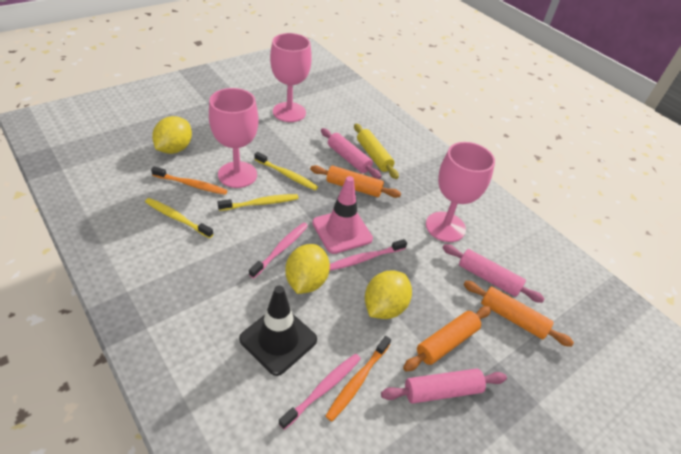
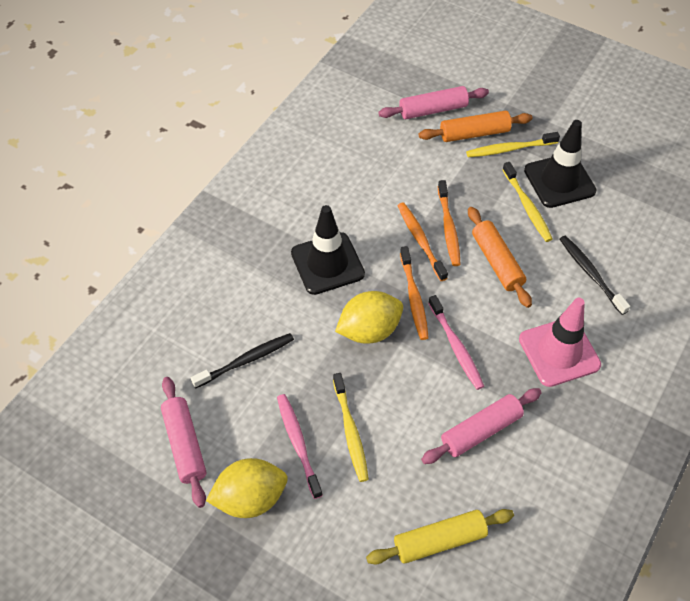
black toothbrush: 0 -> 2
black traffic cone: 1 -> 2
orange rolling pin: 3 -> 2
orange toothbrush: 2 -> 3
pink goblet: 3 -> 0
pink toothbrush: 3 -> 2
yellow lemon: 3 -> 2

